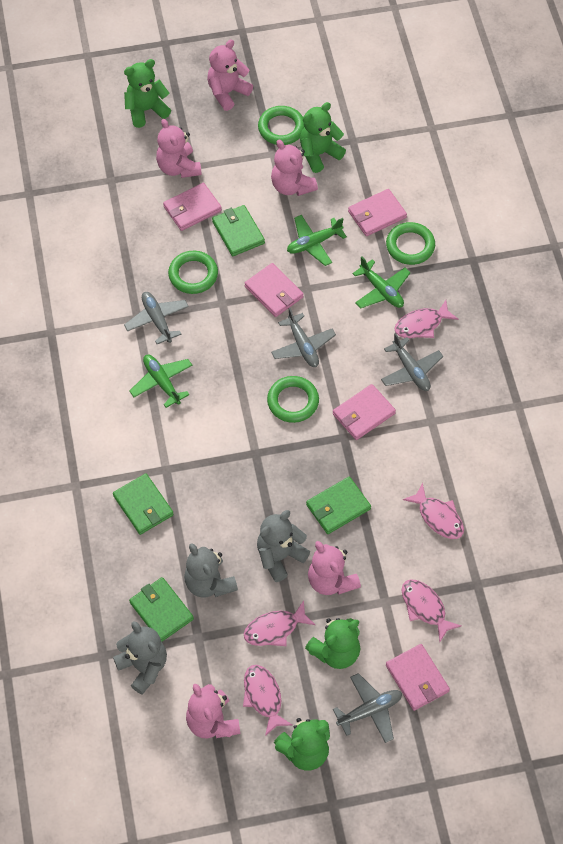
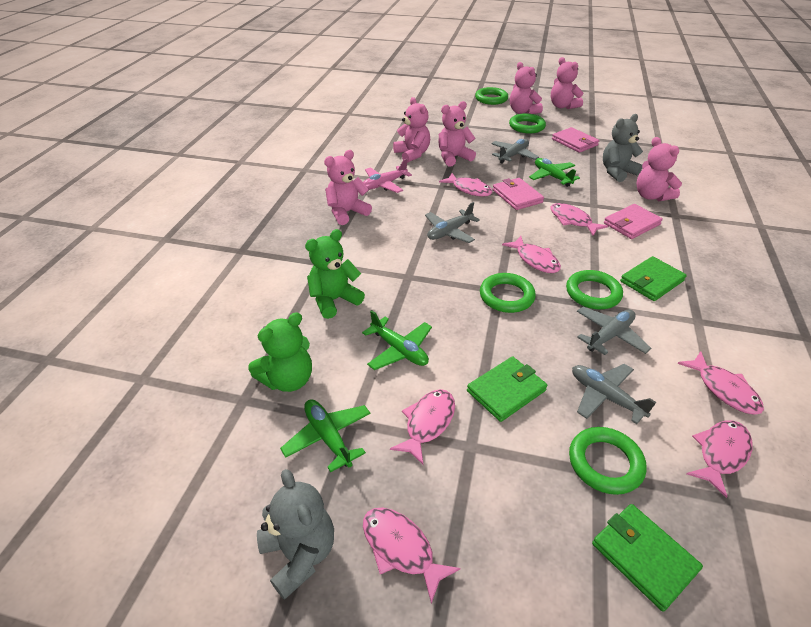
green ring: 4 -> 5
green teddy bear: 4 -> 2
green wallet: 4 -> 3
grey teddy bear: 3 -> 2
pink fish: 5 -> 7
pink plane: 0 -> 1
pink teddy bear: 5 -> 6
pink wallet: 5 -> 3

